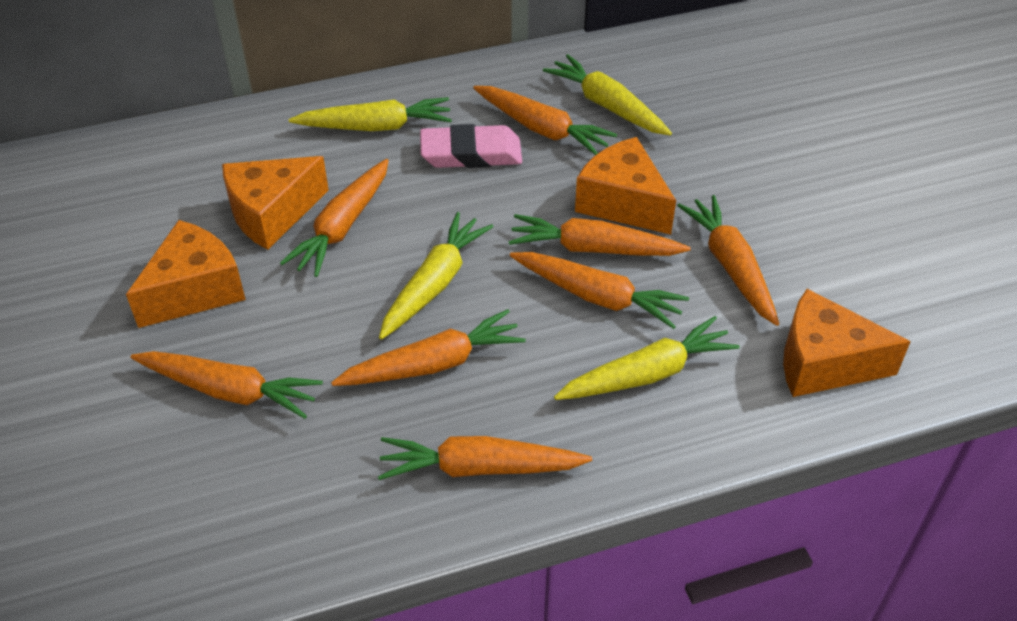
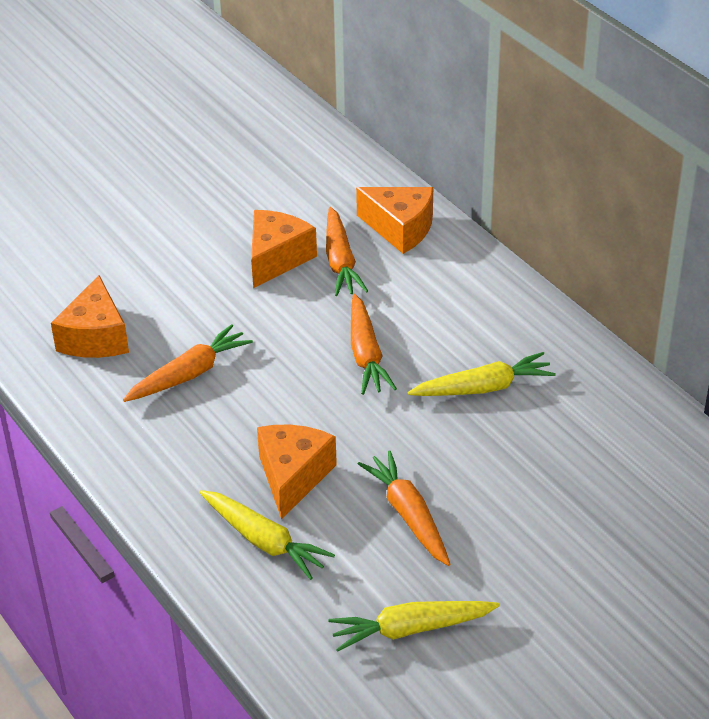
orange carrot: 8 -> 4
pink eraser: 1 -> 0
yellow carrot: 4 -> 3

